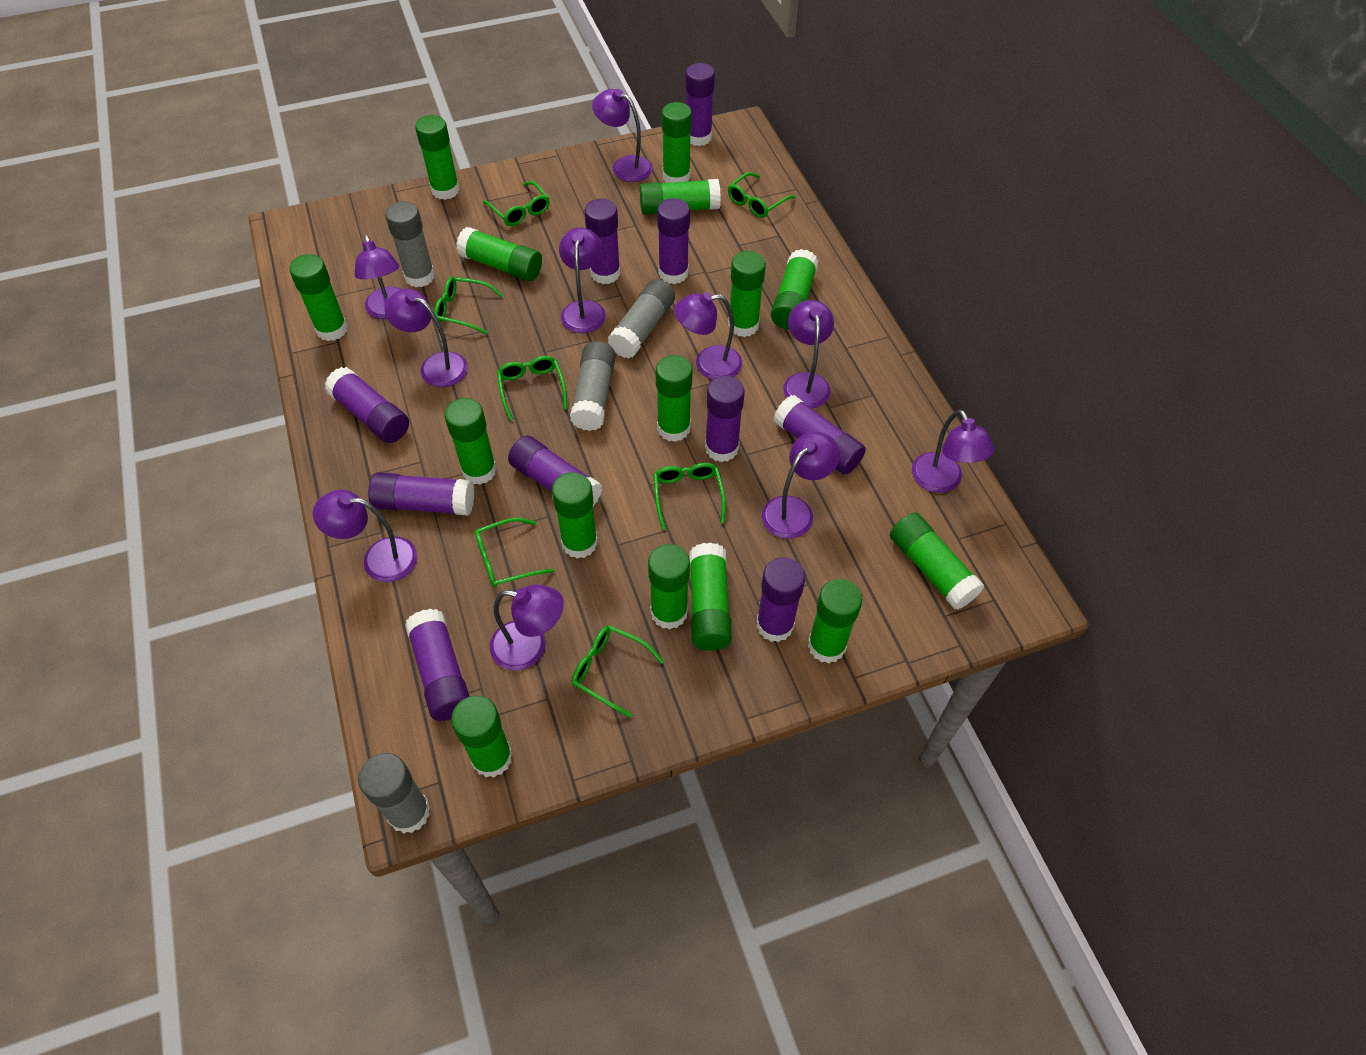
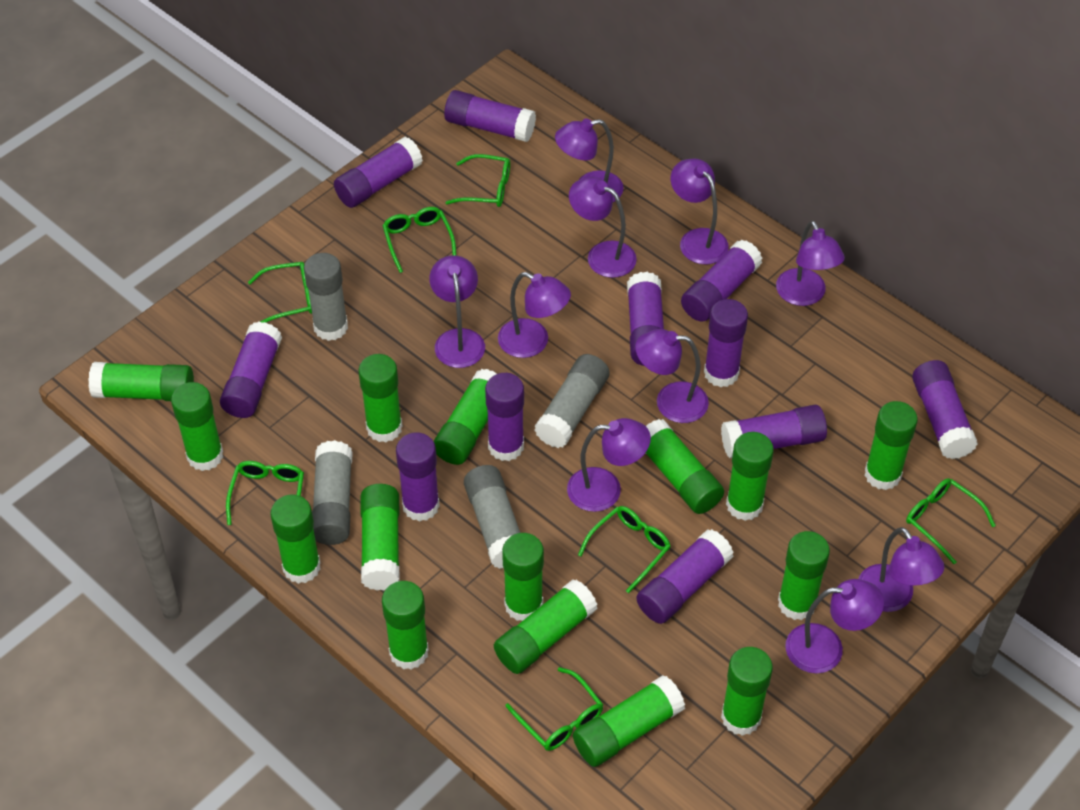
purple glue stick: 10 -> 11

